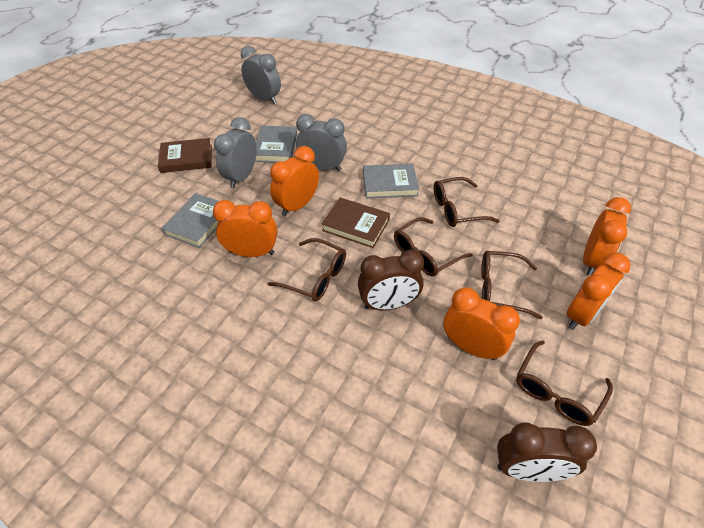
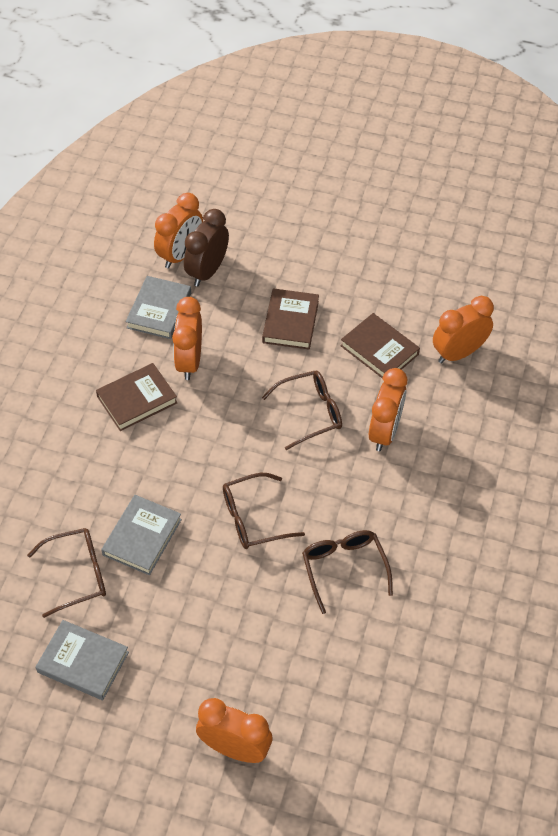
brown book: 2 -> 3
brown clock: 2 -> 1
brown glasses: 5 -> 4
grey clock: 3 -> 0

